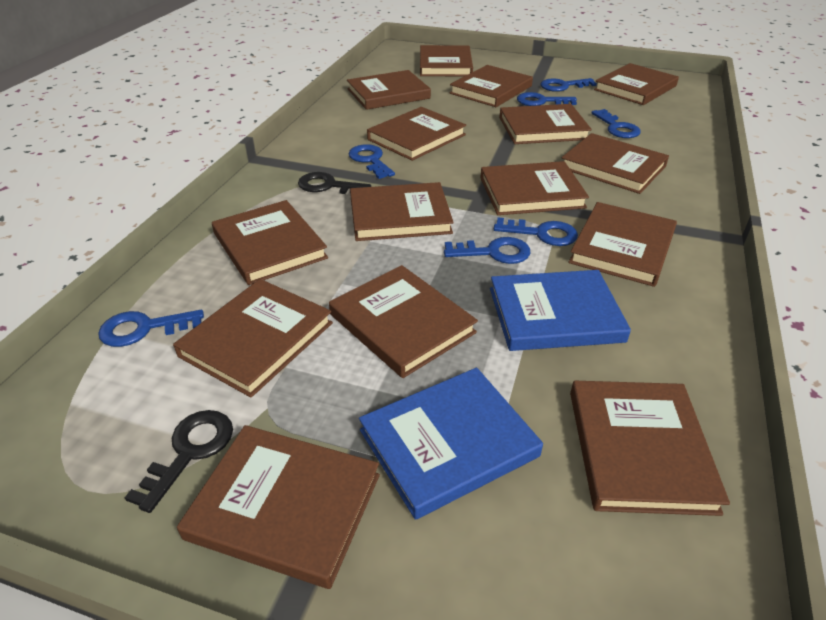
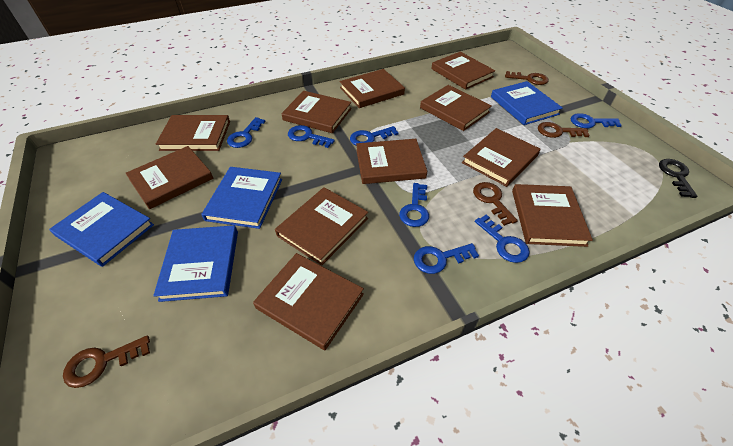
black key: 2 -> 1
blue book: 2 -> 4
brown book: 15 -> 11
brown key: 0 -> 4

